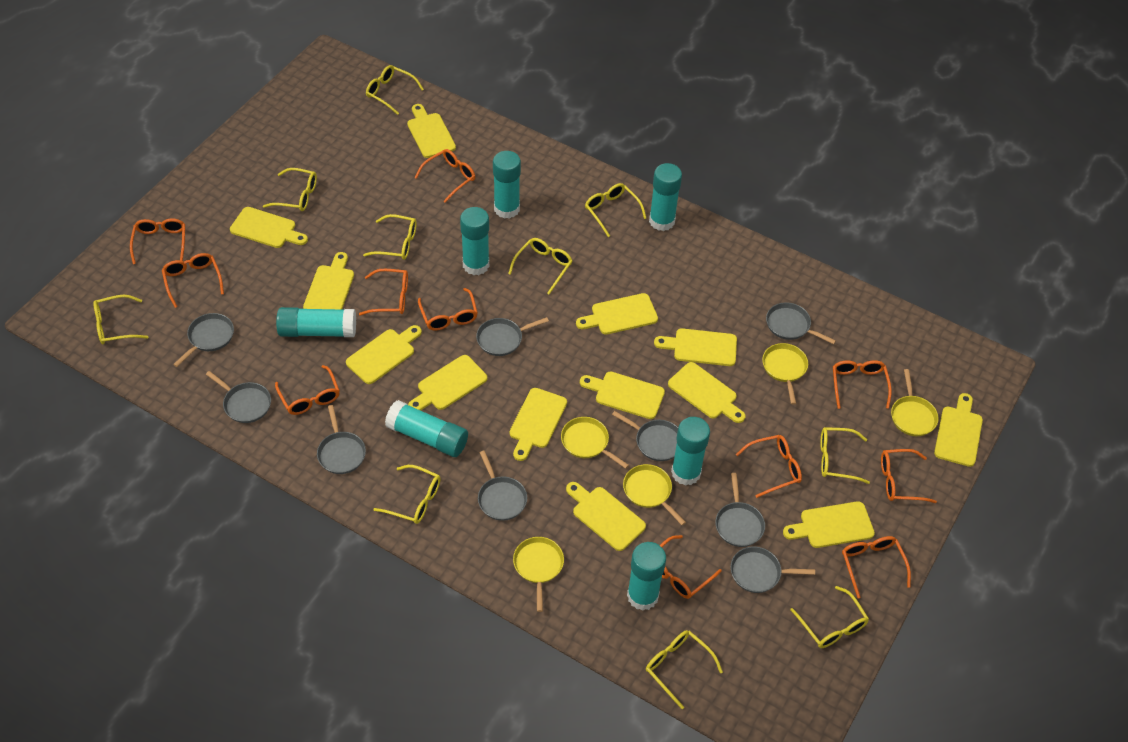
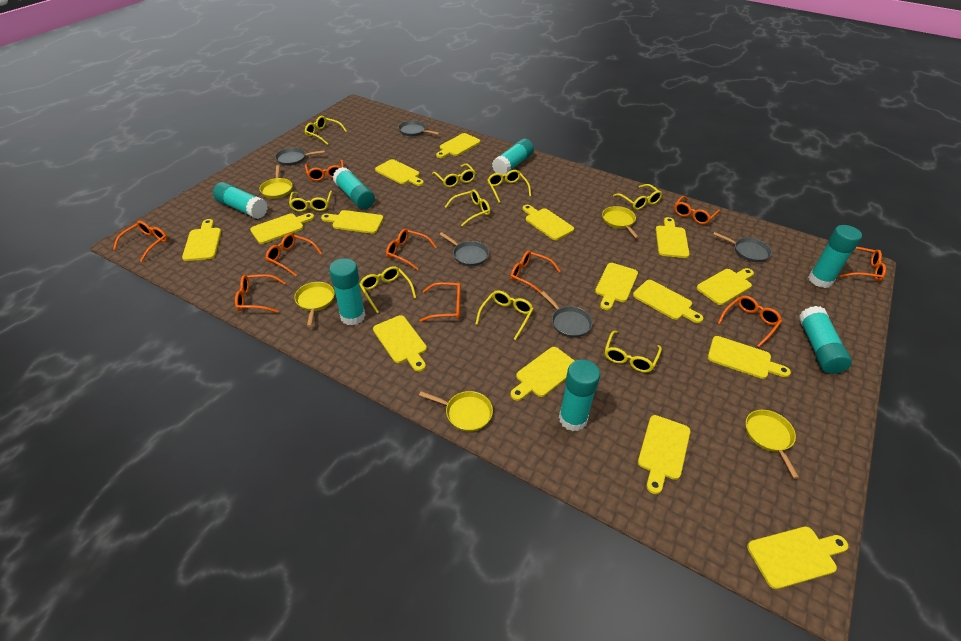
grey pan: 9 -> 5
orange glasses: 11 -> 10
yellow cutting board: 13 -> 15
yellow glasses: 10 -> 9

